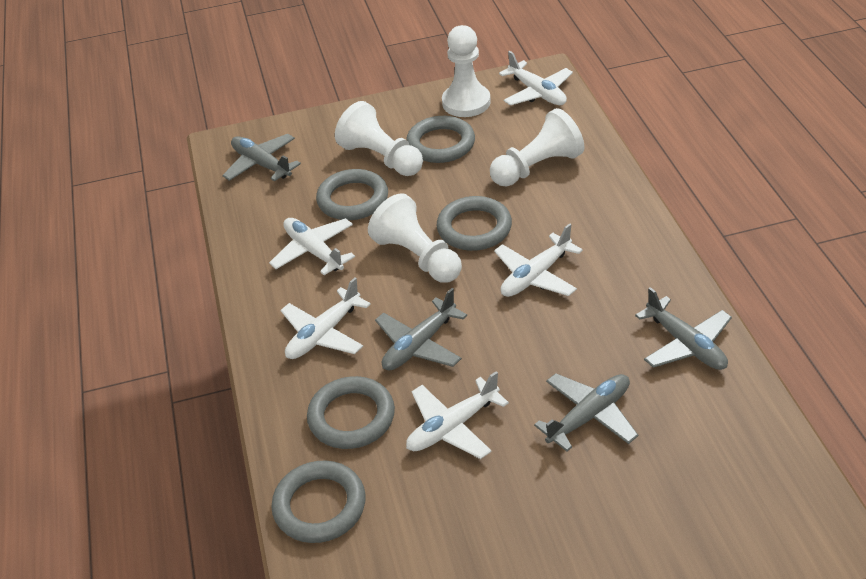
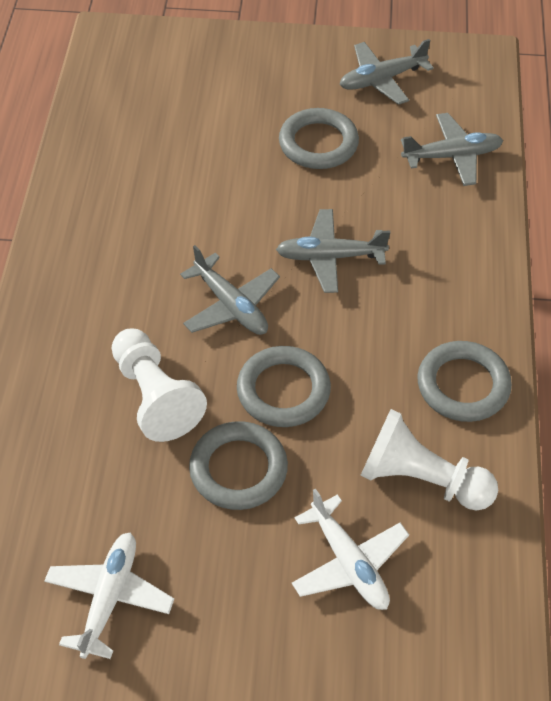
grey ring: 5 -> 4
white pawn: 4 -> 2
white plane: 5 -> 2

